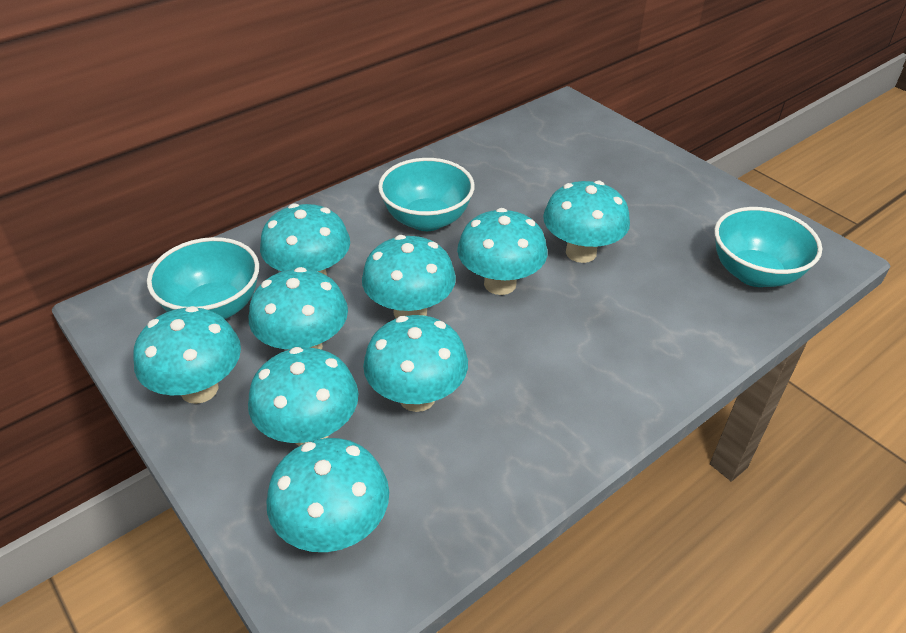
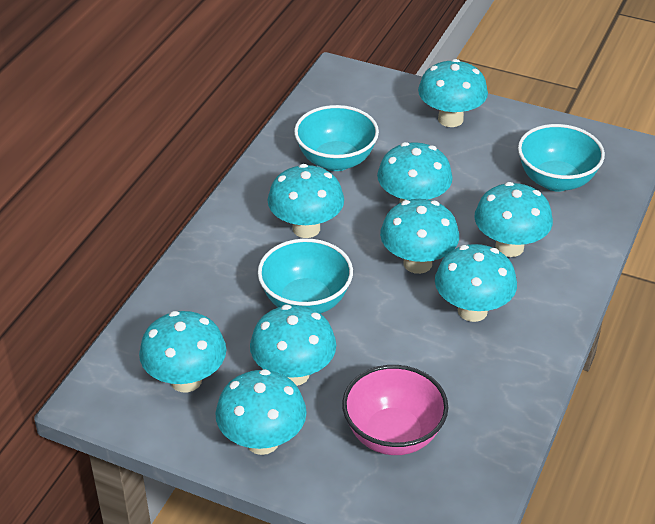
pink bowl: 0 -> 1

